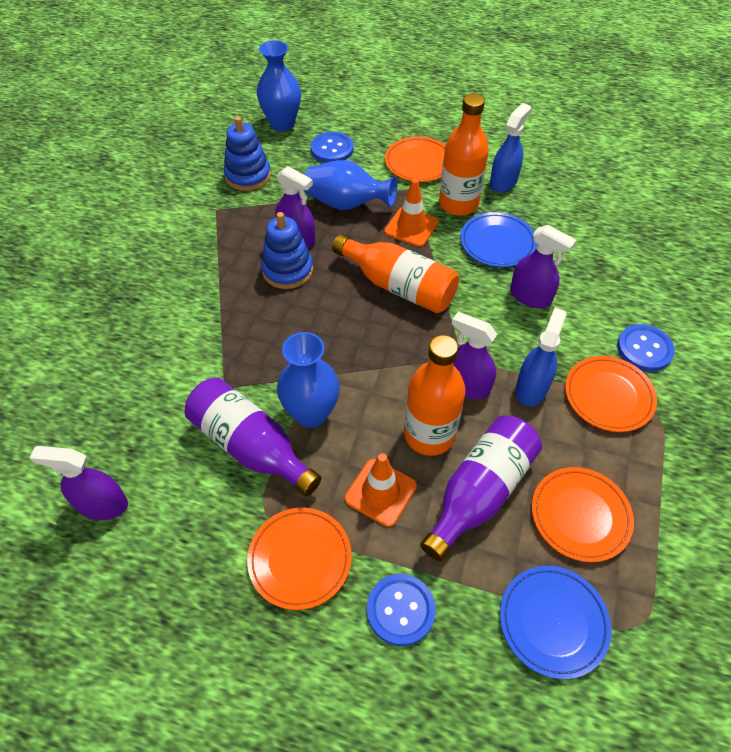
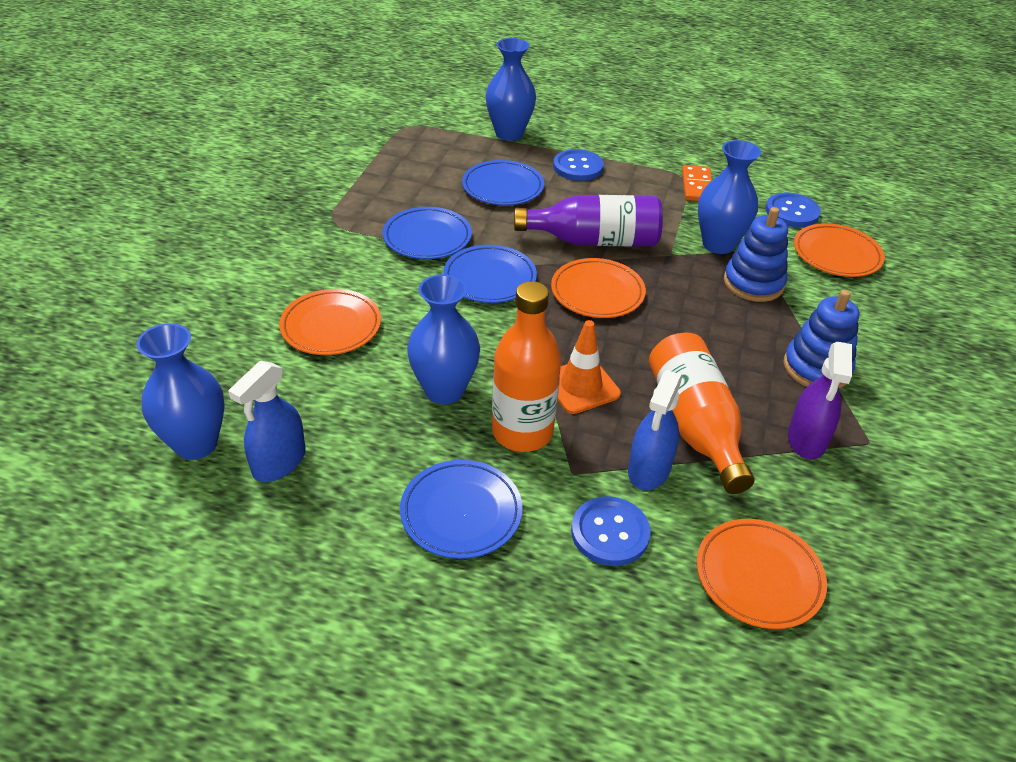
blue plate: 2 -> 4
blue vase: 3 -> 4
orange bottle: 3 -> 2
orange domino: 0 -> 1
orange traffic cone: 2 -> 1
purple bottle: 2 -> 1
purple spray bottle: 4 -> 1

